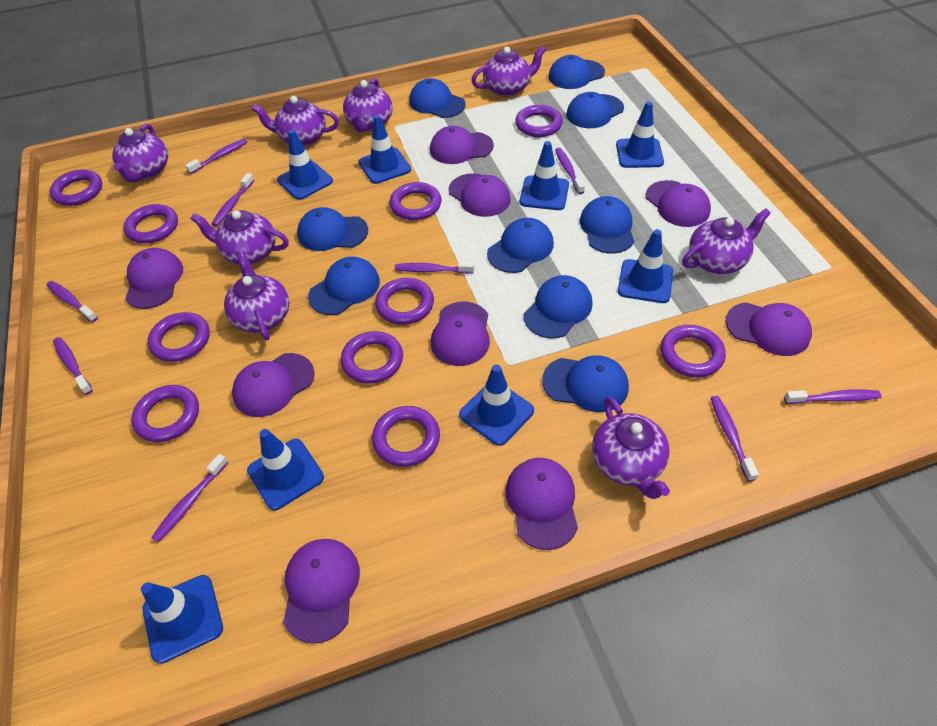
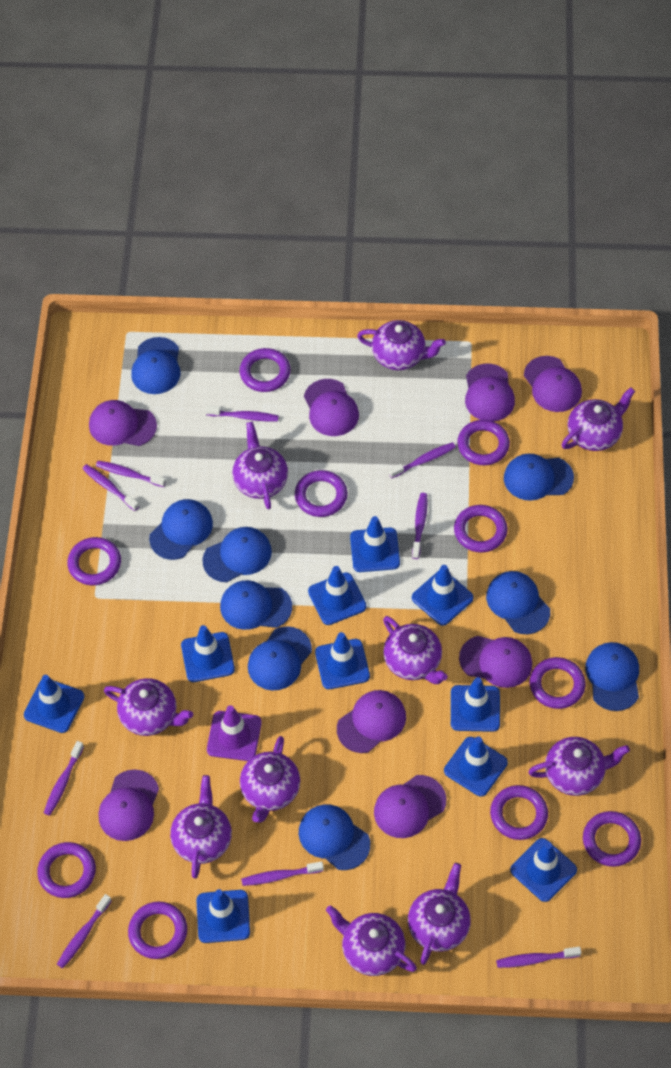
blue traffic cone: 8 -> 10
purple cap: 9 -> 8
purple teapot: 8 -> 10
purple traffic cone: 0 -> 1

